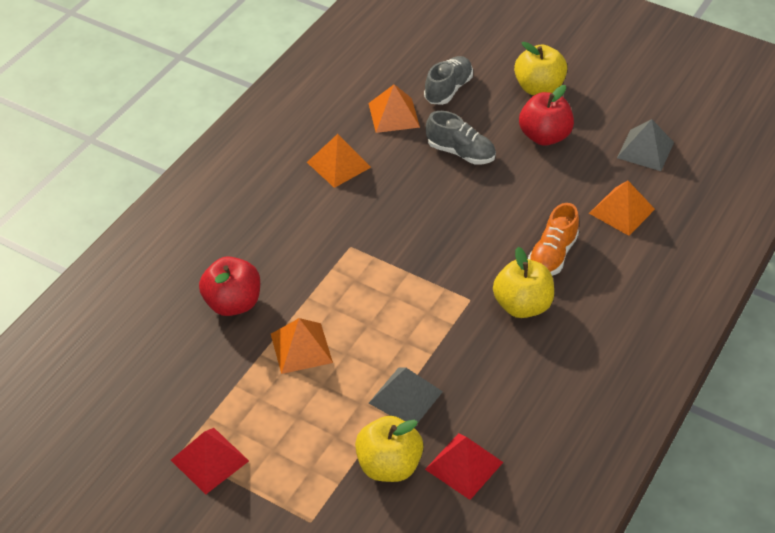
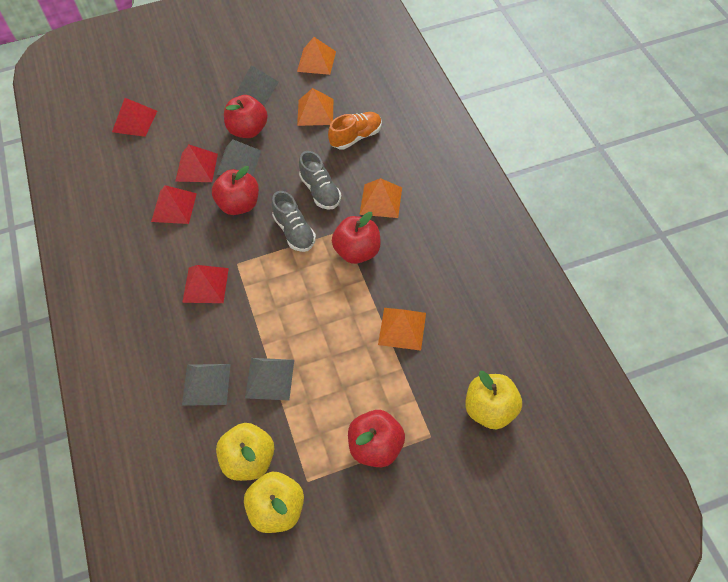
grey pyramid: 2 -> 4
red apple: 2 -> 4
red pyramid: 2 -> 4

